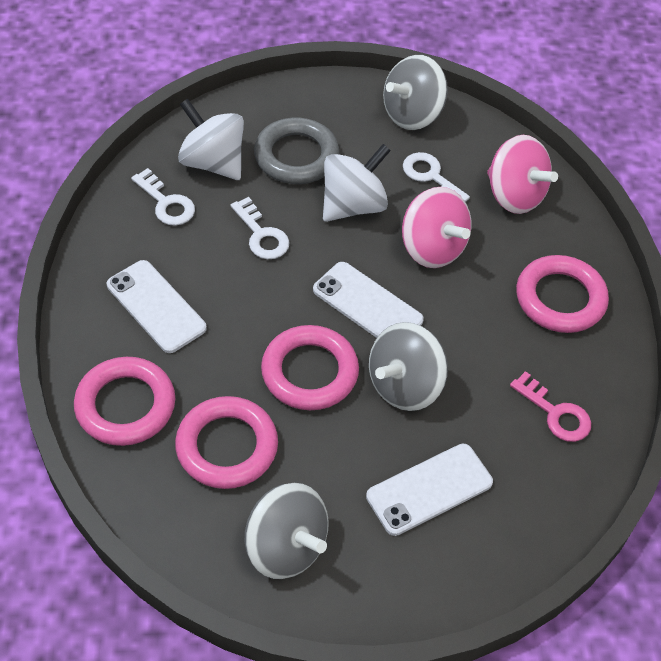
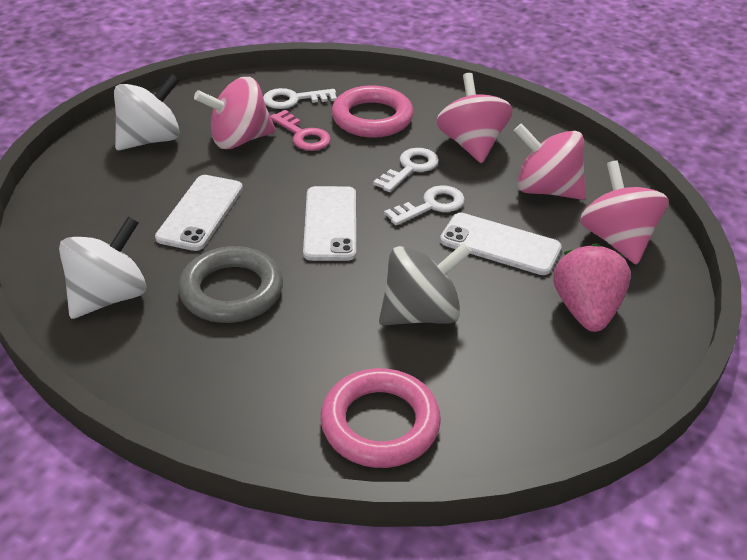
grey spinning top: 3 -> 1
pink ring: 4 -> 2
pink spinning top: 2 -> 4
pink strawberry: 0 -> 1

